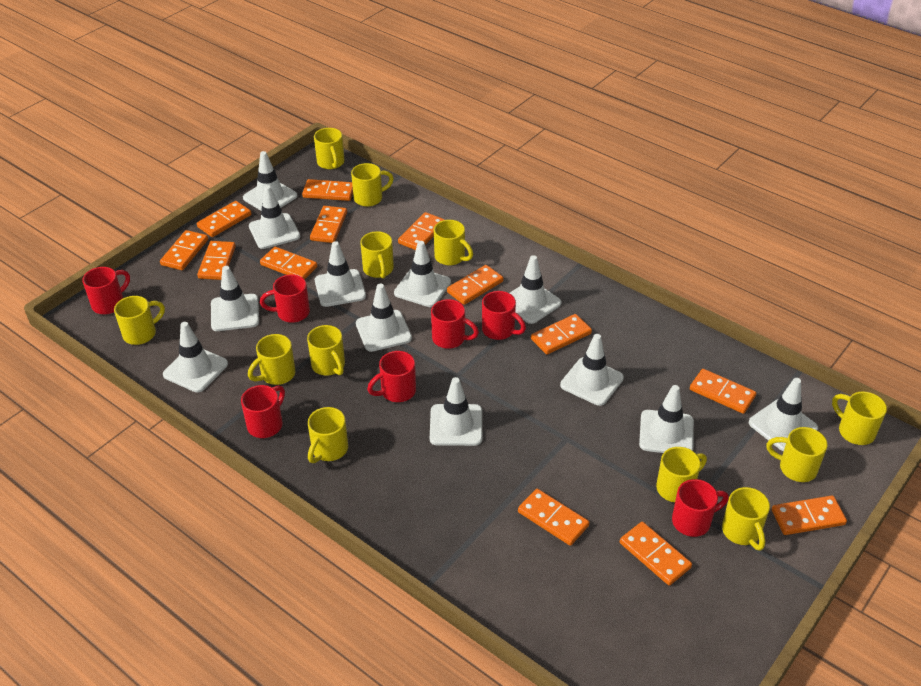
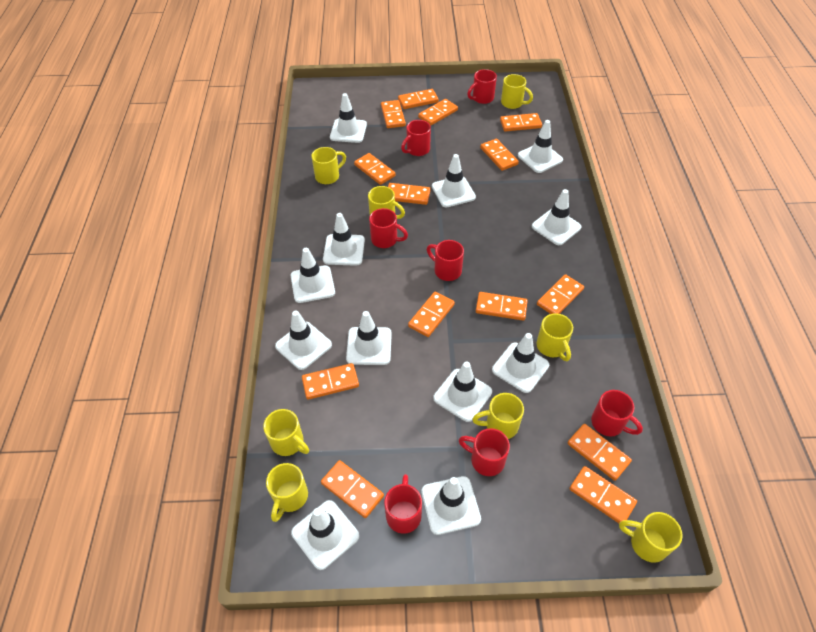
orange domino: 13 -> 14
yellow mug: 12 -> 8

